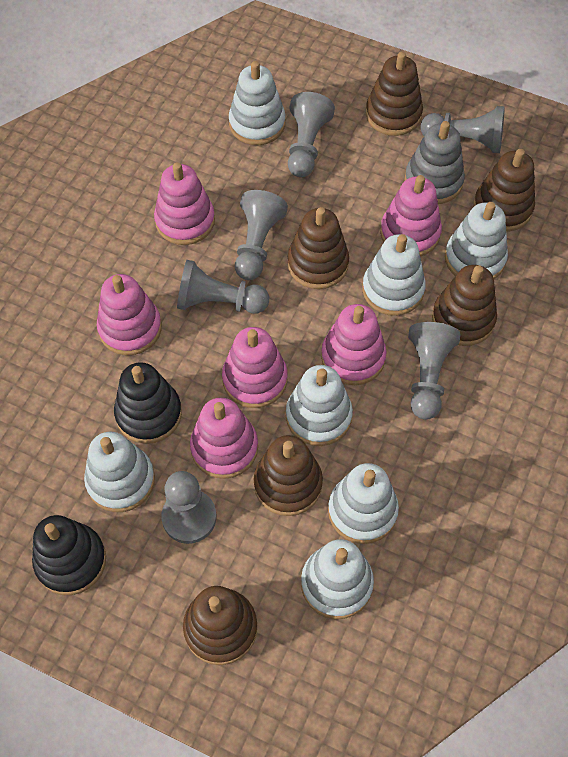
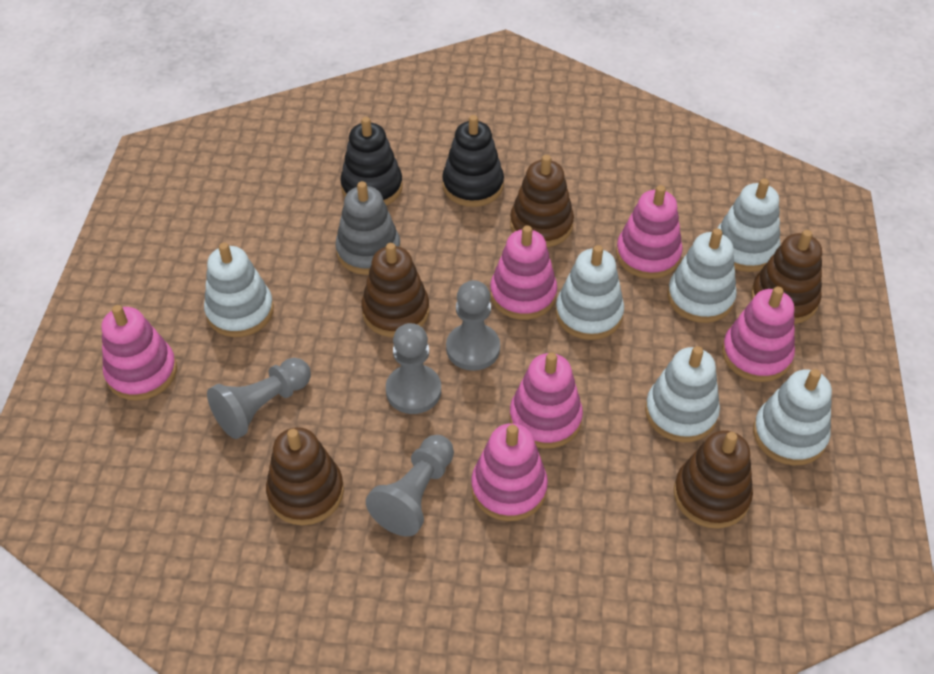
brown stacking toy: 6 -> 5
grey pawn: 6 -> 4
white stacking toy: 7 -> 6

